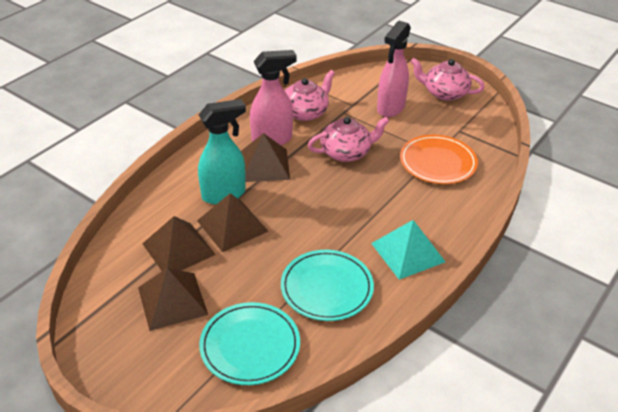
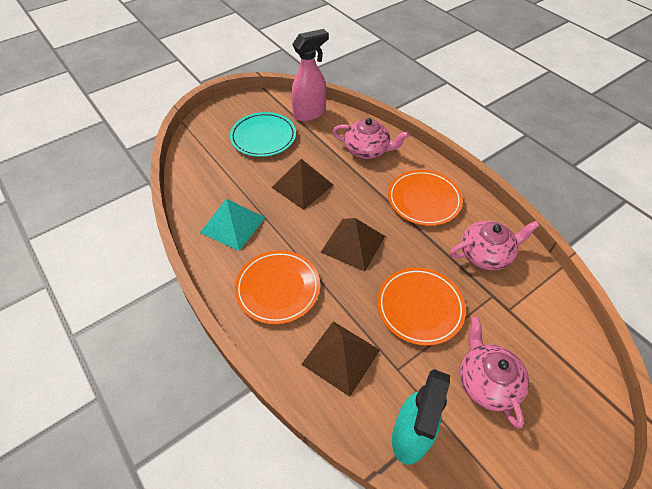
brown pyramid: 4 -> 3
orange plate: 1 -> 3
pink spray bottle: 2 -> 1
turquoise plate: 2 -> 1

